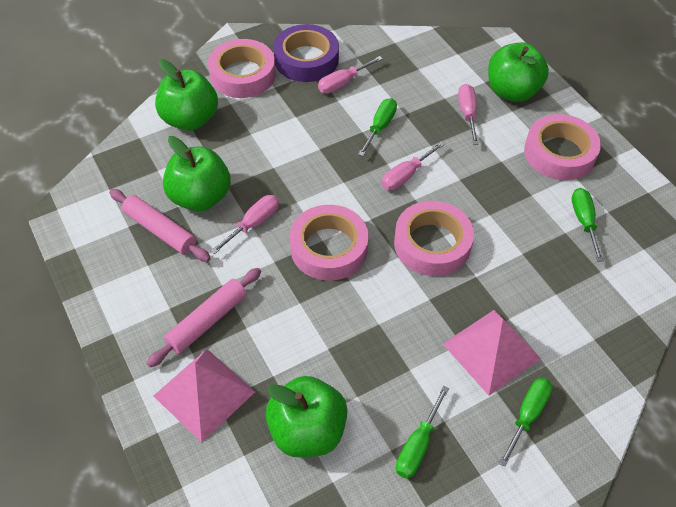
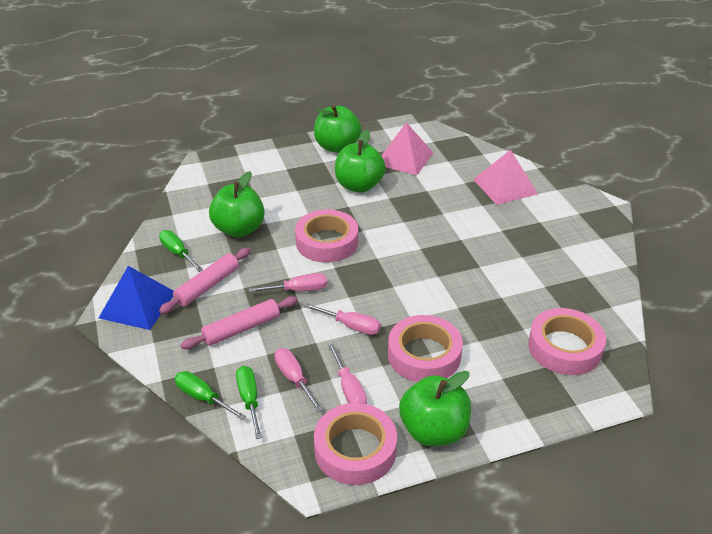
blue pyramid: 0 -> 1
green screwdriver: 4 -> 3
purple tape: 1 -> 0

